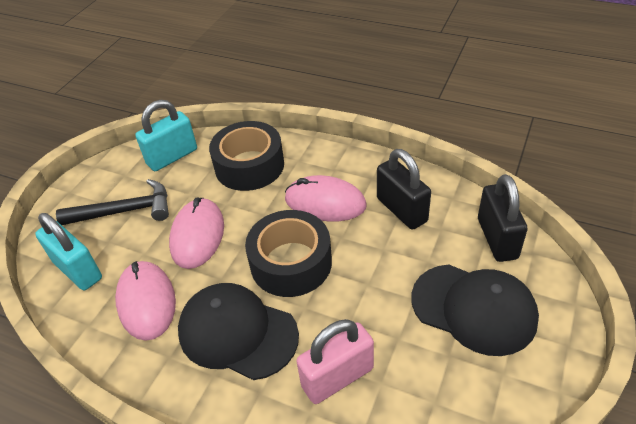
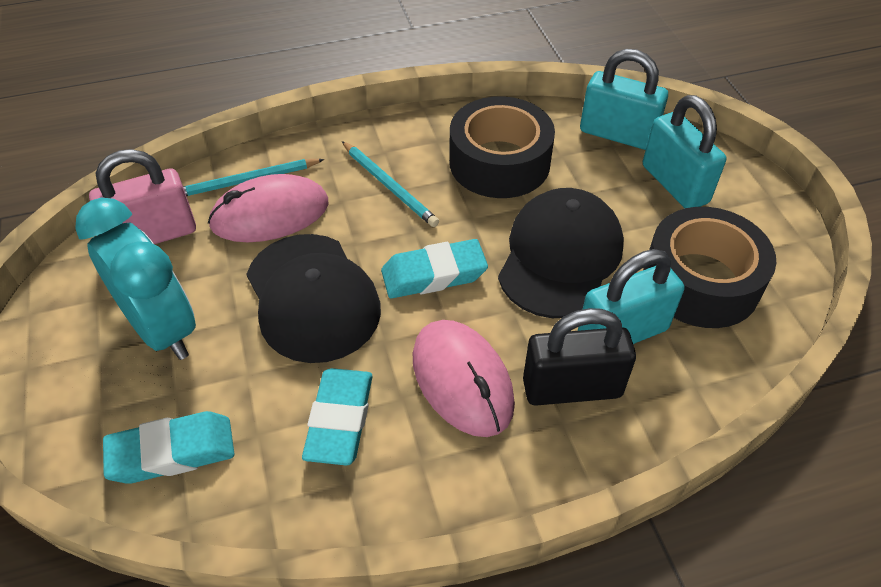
black hammer: 1 -> 0
black padlock: 2 -> 1
pink mouse: 3 -> 2
turquoise clock: 0 -> 1
turquoise eraser: 0 -> 3
turquoise padlock: 2 -> 3
turquoise pencil: 0 -> 2

